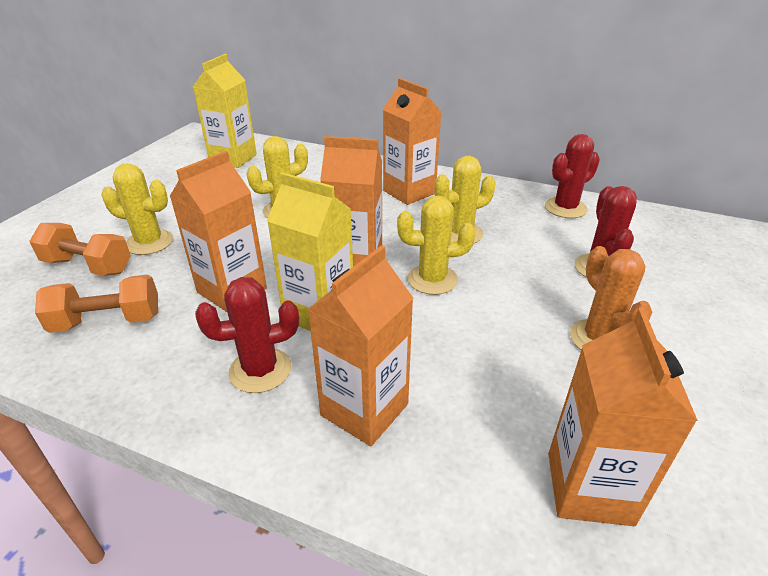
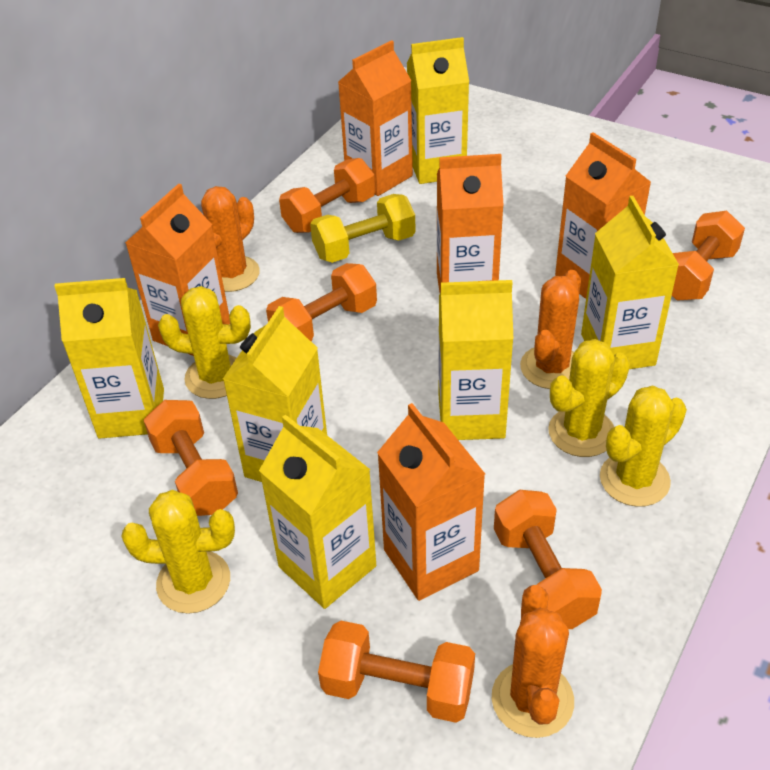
orange cactus: 1 -> 3
orange dumbbell: 2 -> 6
red cactus: 3 -> 0
yellow carton: 2 -> 6
yellow dumbbell: 0 -> 1

